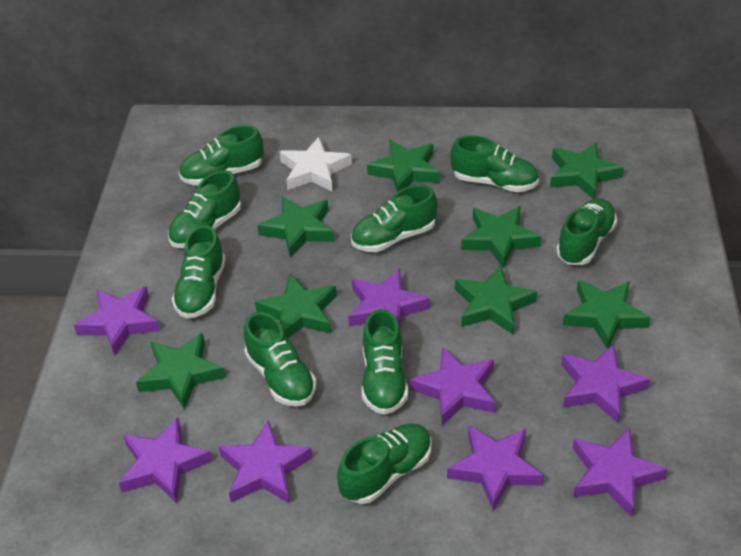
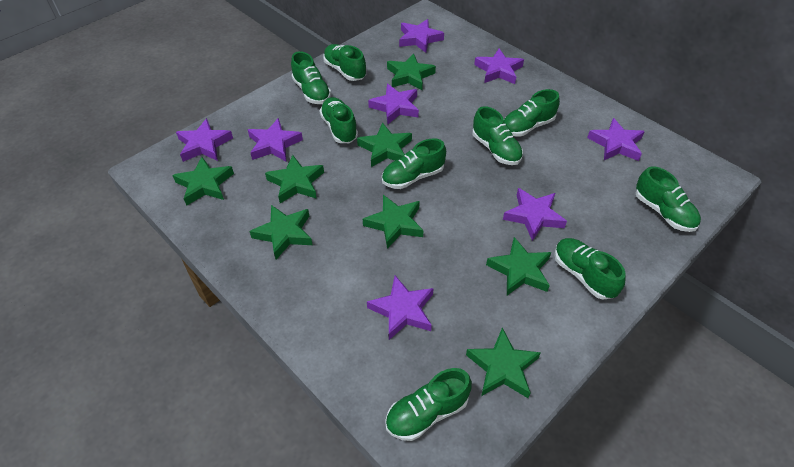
white star: 1 -> 0

